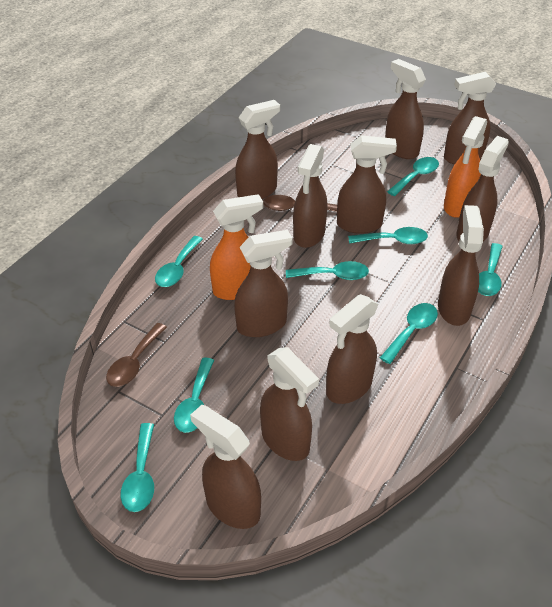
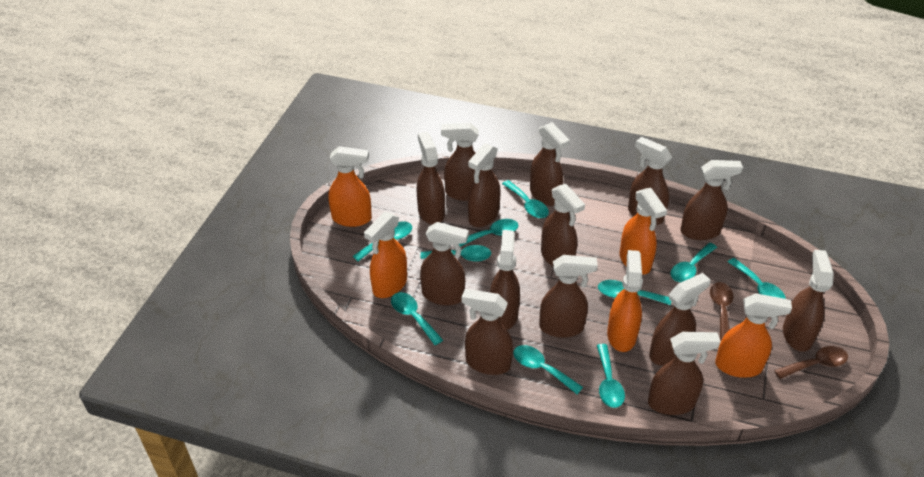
brown spray bottle: 11 -> 14
orange spray bottle: 2 -> 5
turquoise spoon: 8 -> 10

